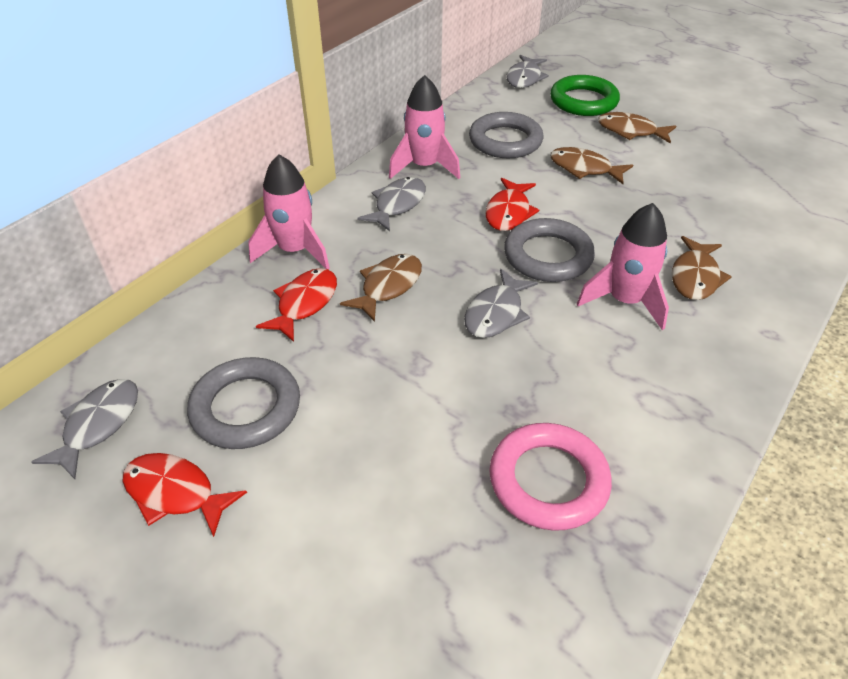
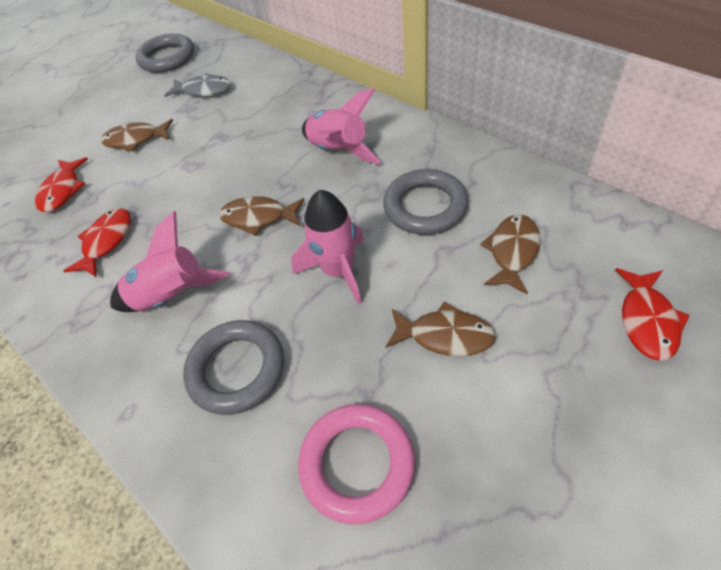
green ring: 1 -> 0
grey fish: 4 -> 1

